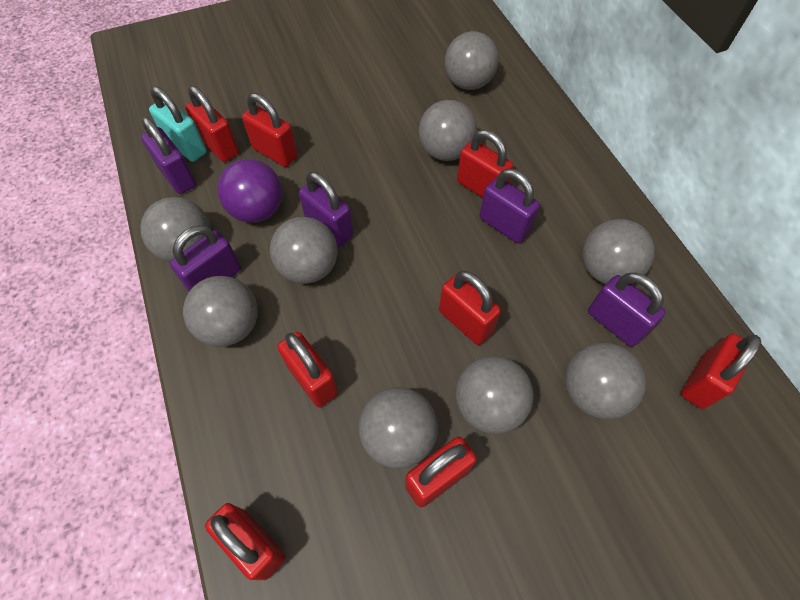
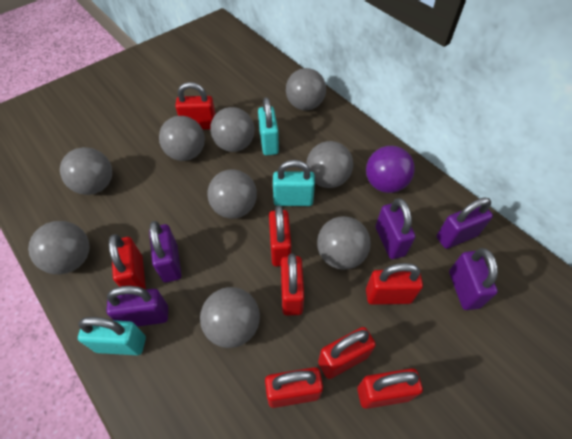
turquoise padlock: 1 -> 3

